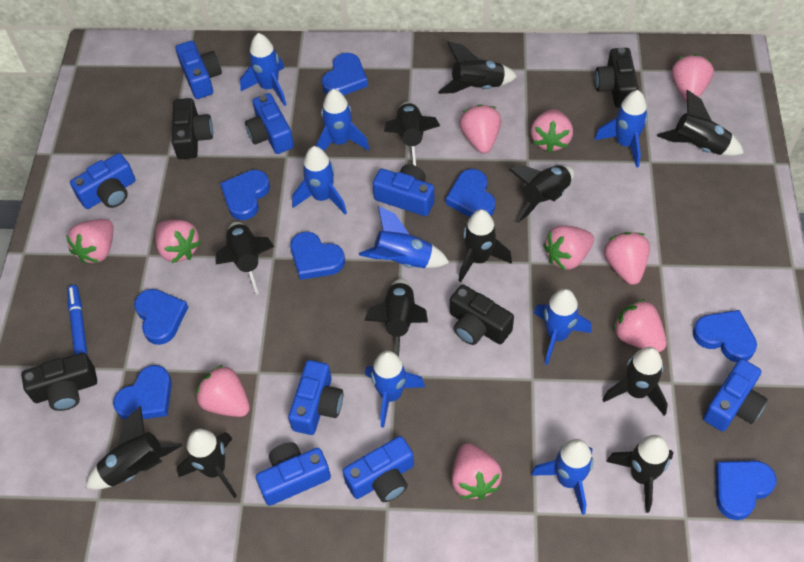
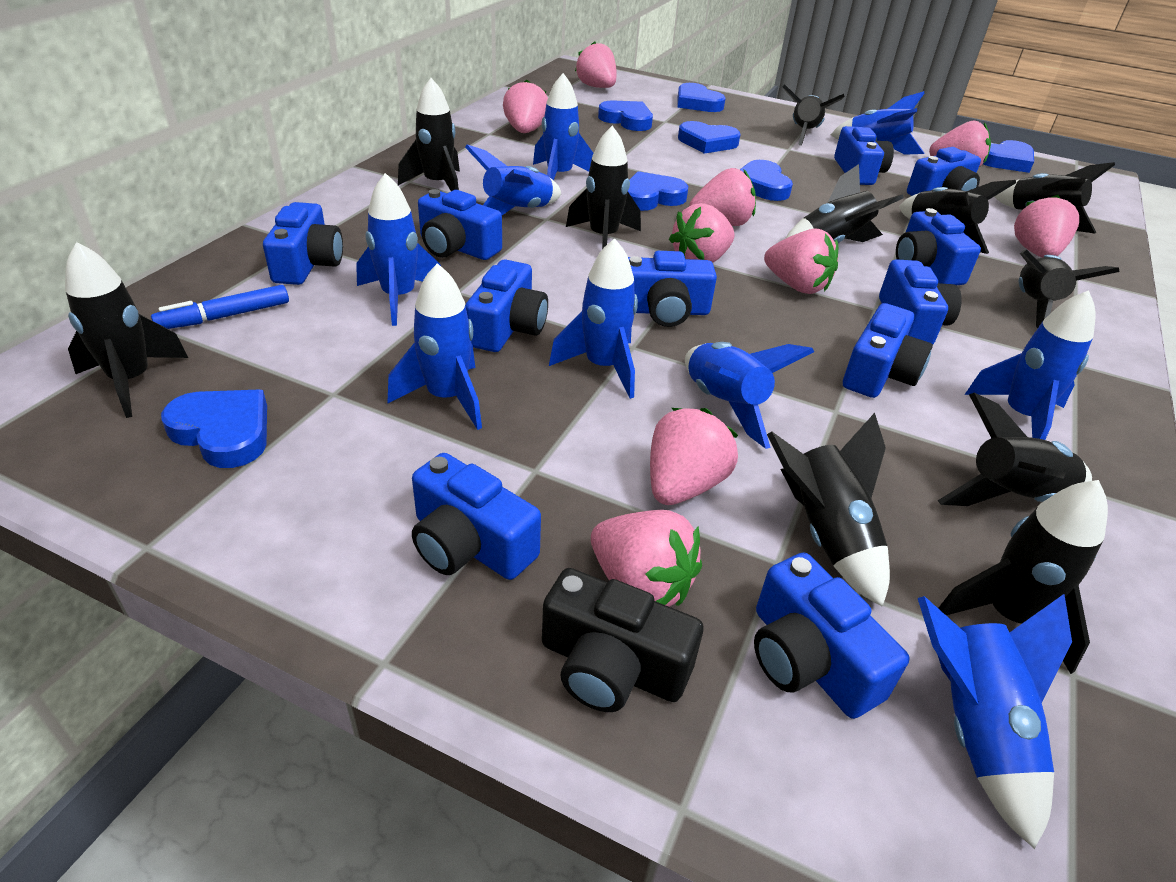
black camera: 4 -> 1
blue camera: 8 -> 11
blue heart: 8 -> 7
blue rocket: 8 -> 9
pink strawberry: 10 -> 9

